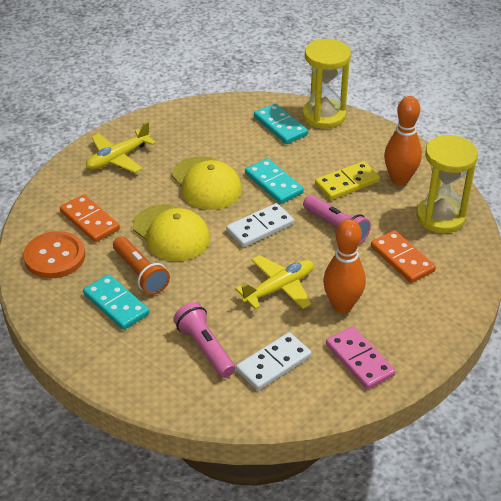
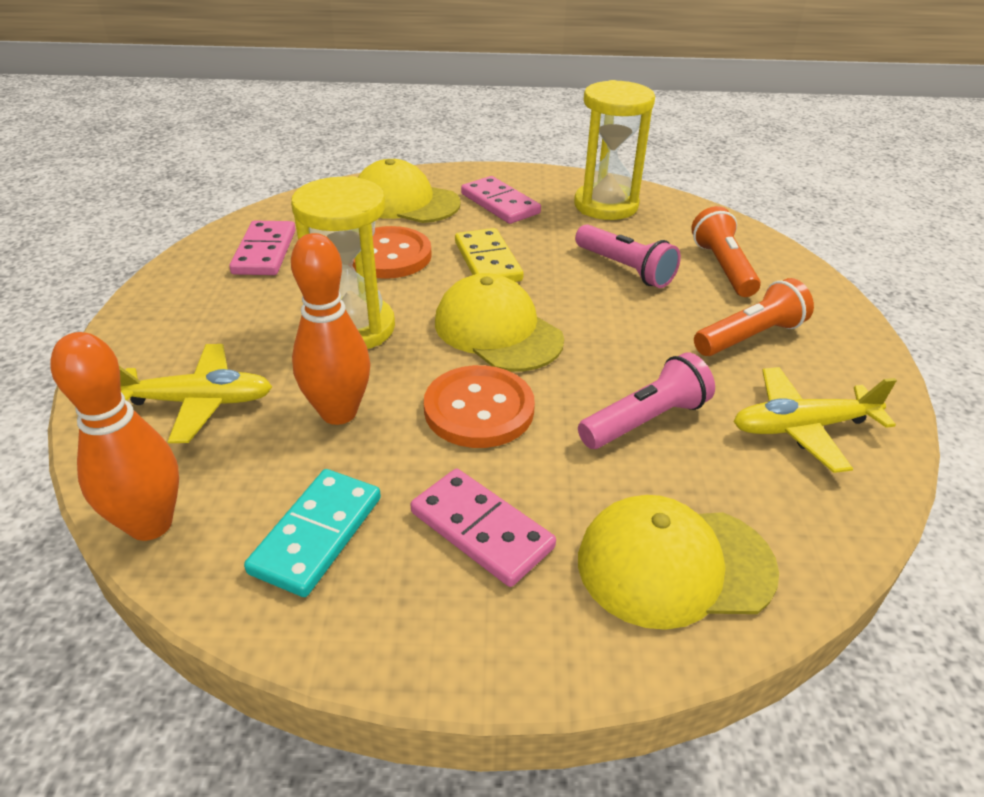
orange button: 1 -> 2
orange domino: 2 -> 0
orange flashlight: 1 -> 2
pink domino: 1 -> 3
turquoise domino: 3 -> 1
white domino: 2 -> 0
yellow cap: 2 -> 3

